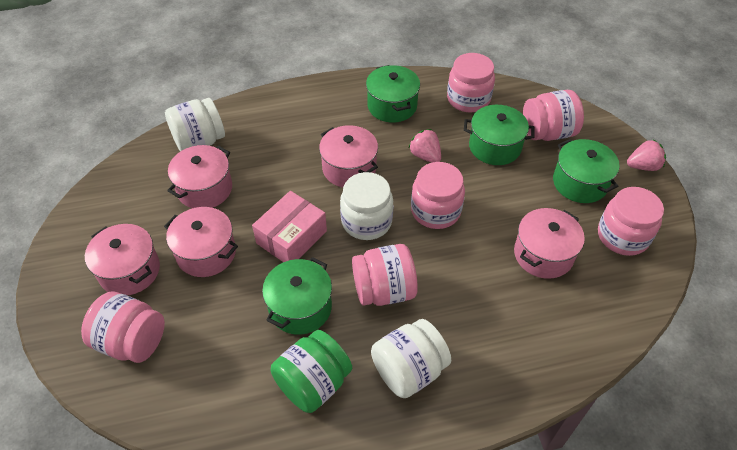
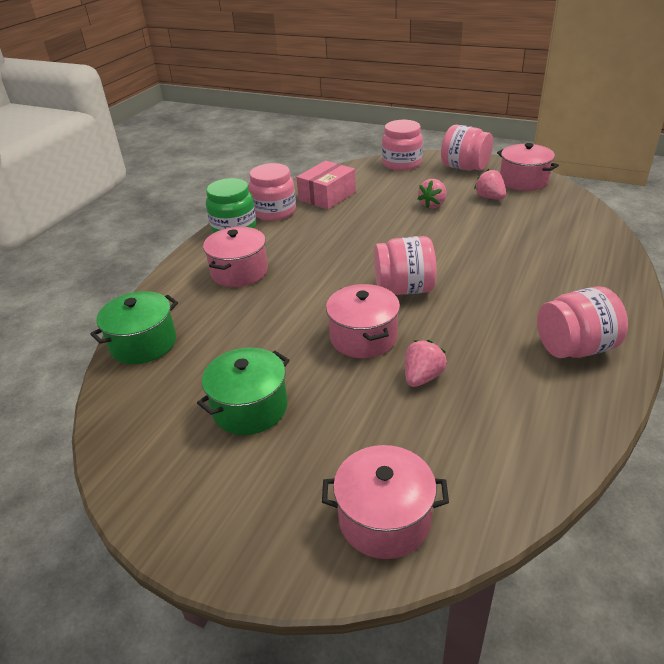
green pot: 4 -> 2
pink jar: 6 -> 5
pink pot: 5 -> 4
pink strawberry: 2 -> 3
white jar: 3 -> 0

